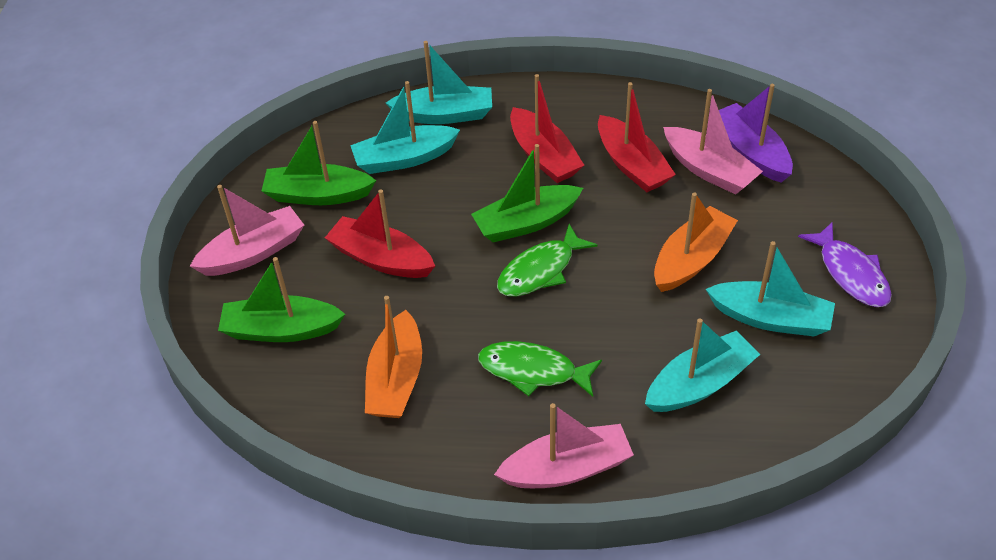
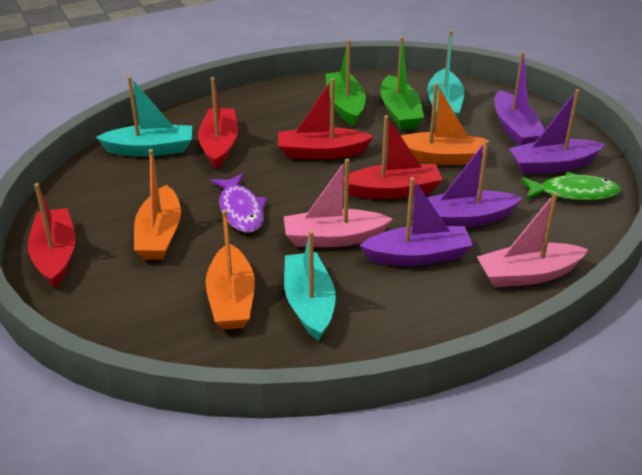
green boat: 3 -> 2
green fish: 2 -> 1
orange boat: 2 -> 3
pink boat: 3 -> 2
purple boat: 1 -> 4
red boat: 3 -> 4
turquoise boat: 4 -> 3

